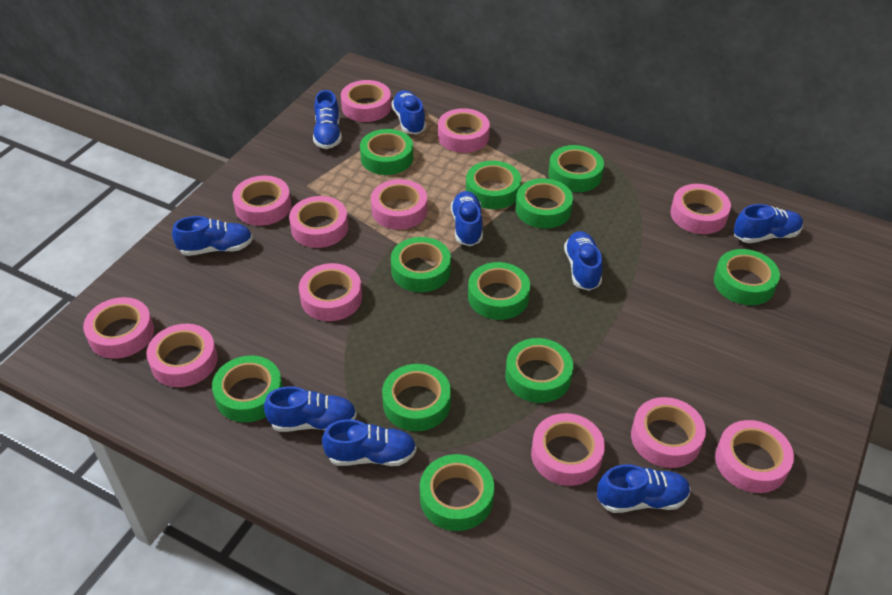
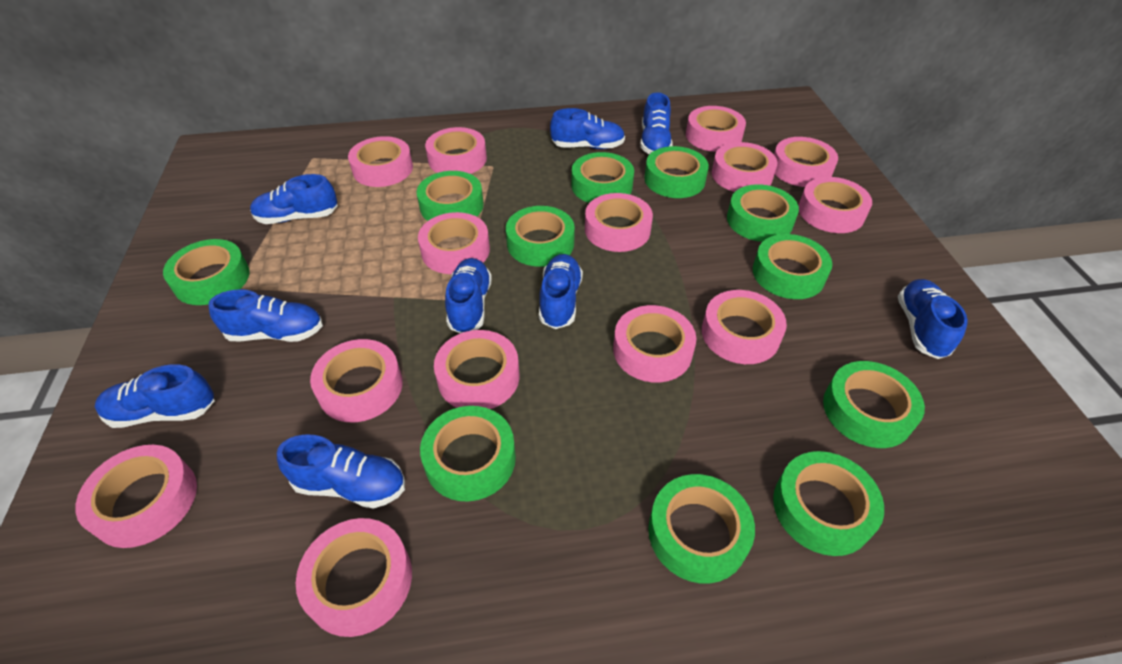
pink tape: 12 -> 14

